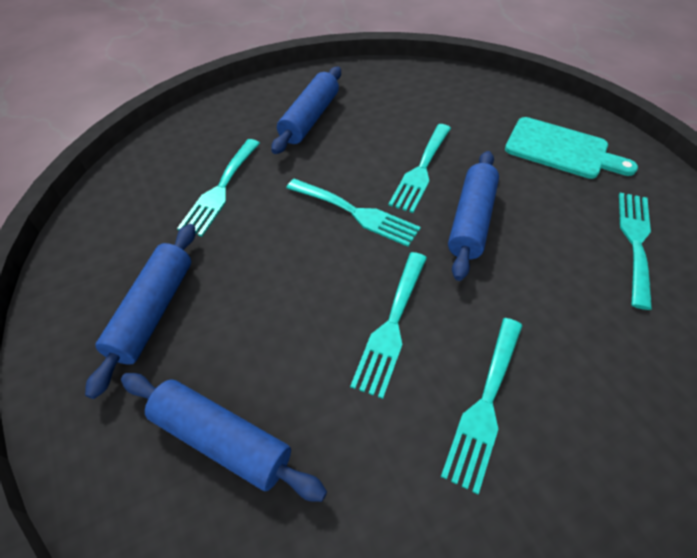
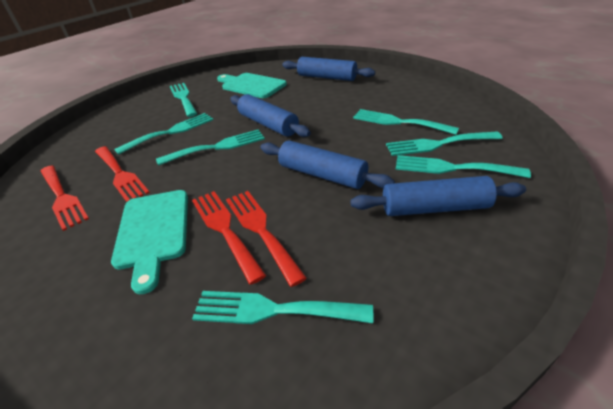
red fork: 0 -> 4
turquoise cutting board: 1 -> 2
turquoise fork: 6 -> 7

